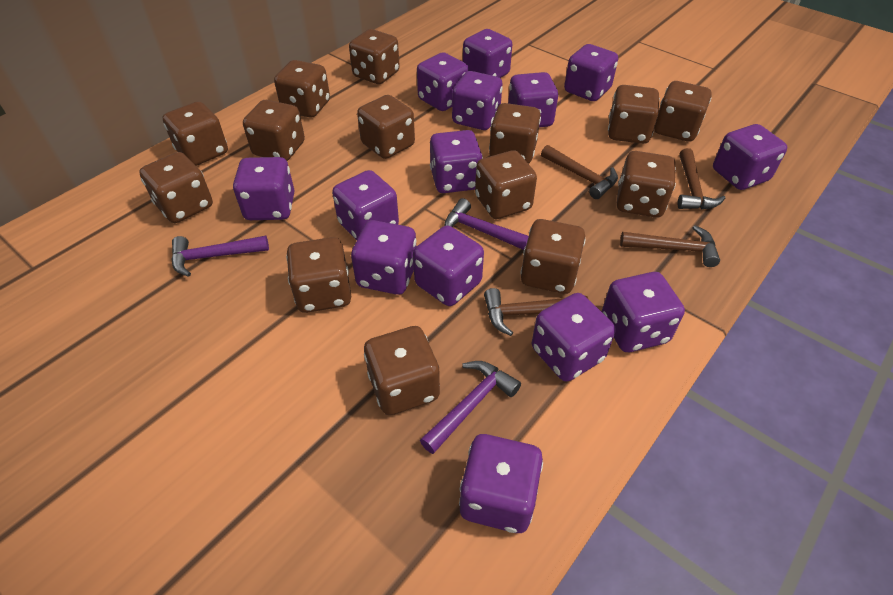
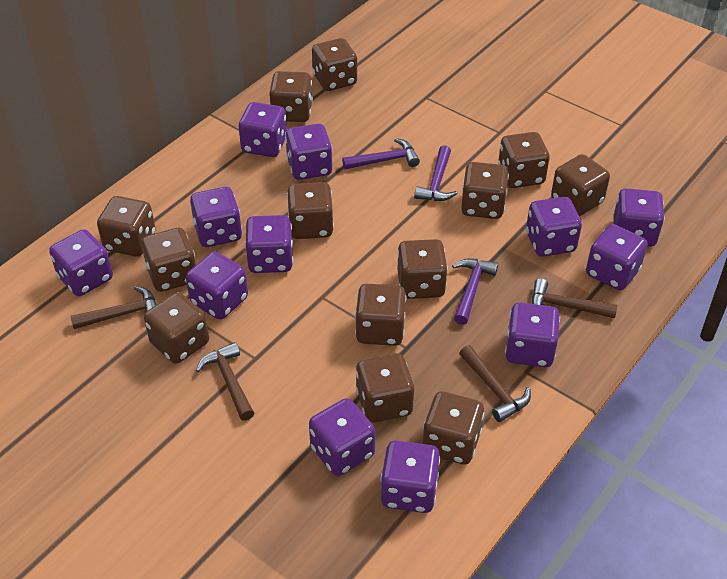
brown dice: 14 -> 13
purple dice: 14 -> 12

